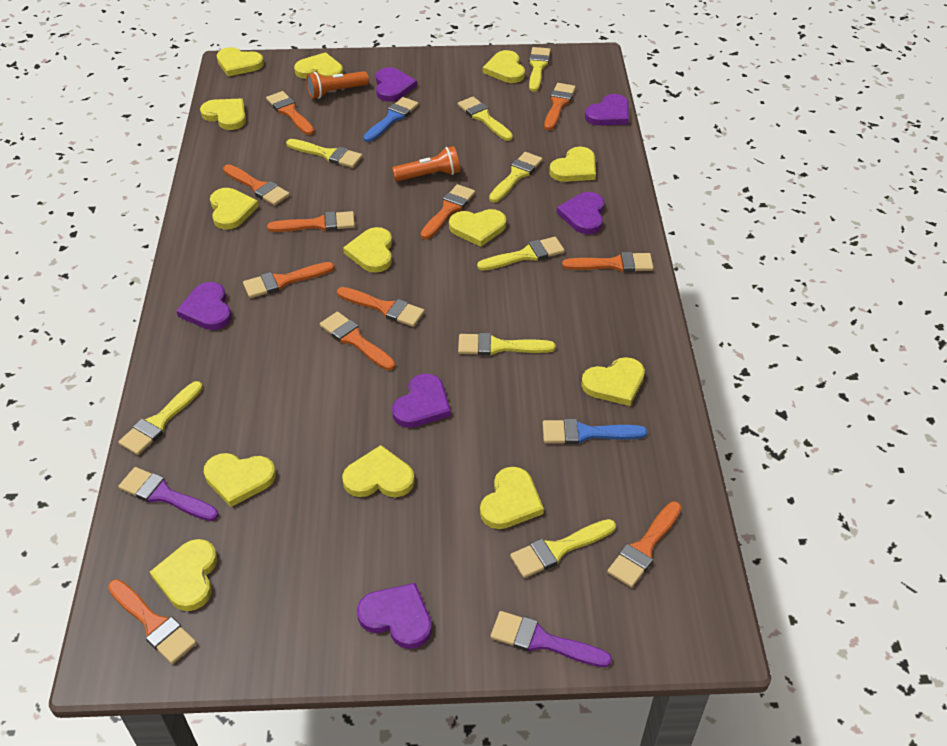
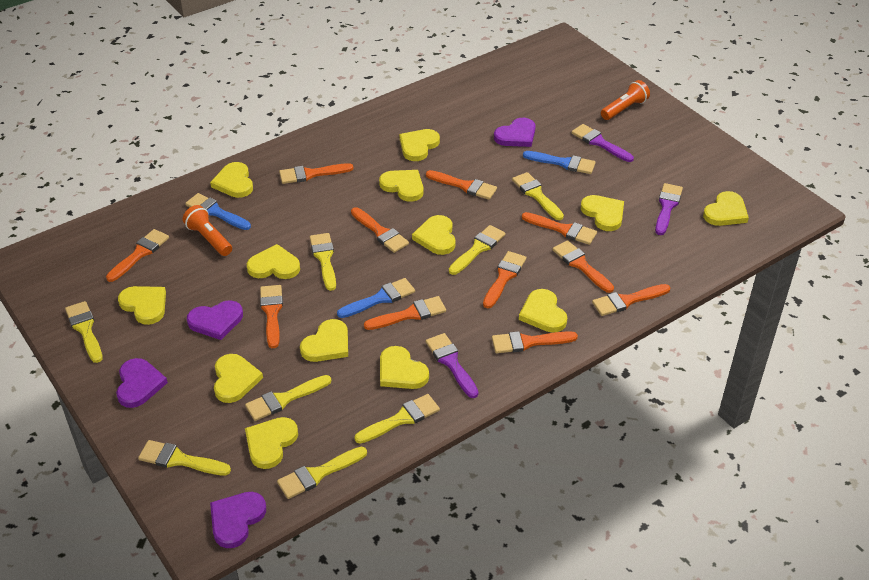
blue brush: 2 -> 3
purple brush: 2 -> 3
purple heart: 6 -> 4

